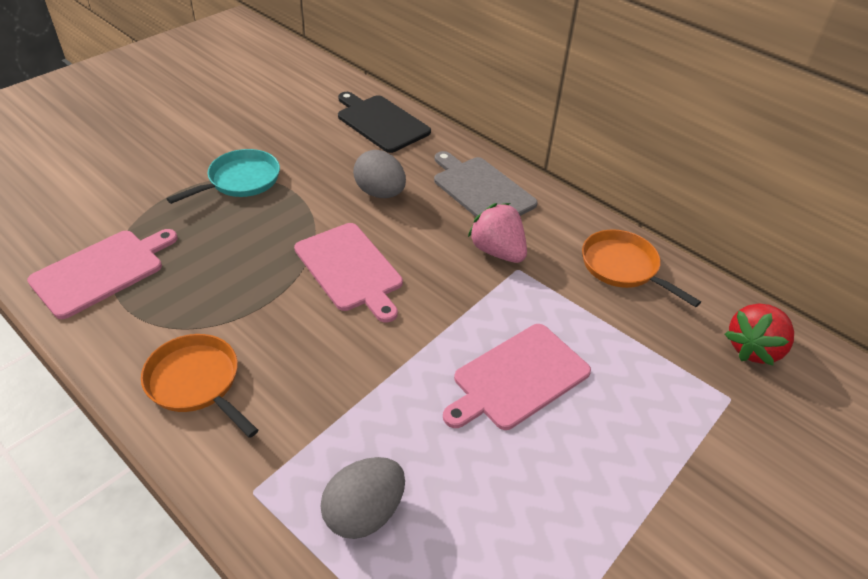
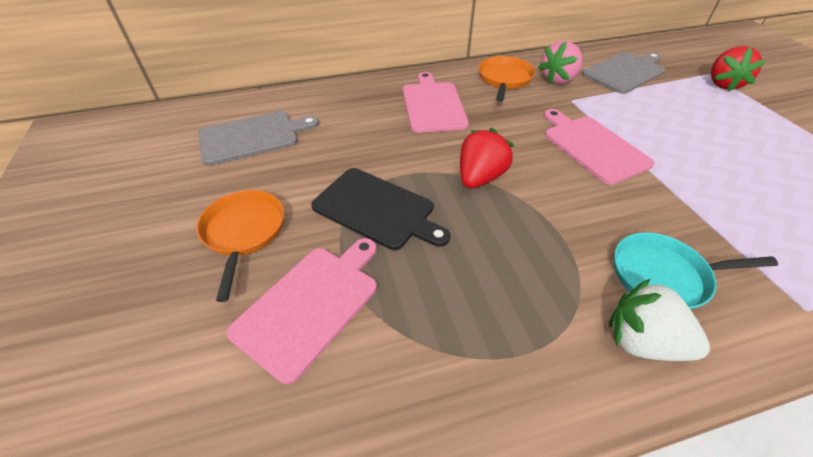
grey cutting board: 1 -> 2
grey egg: 2 -> 0
red strawberry: 1 -> 2
white strawberry: 0 -> 1

